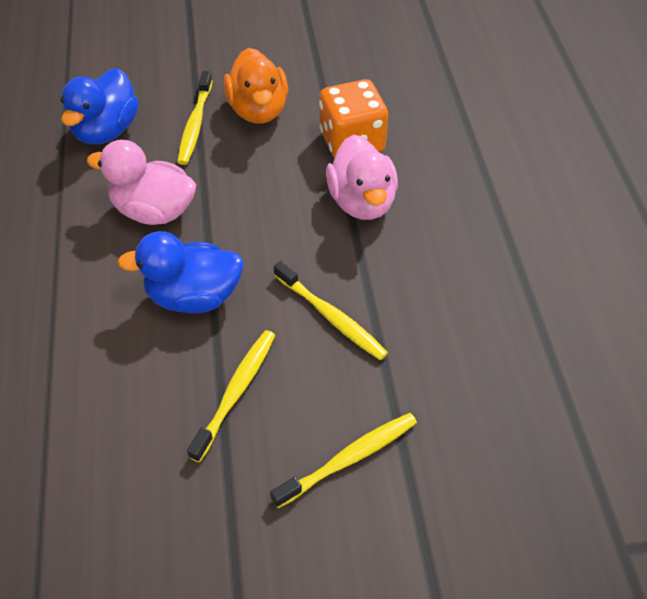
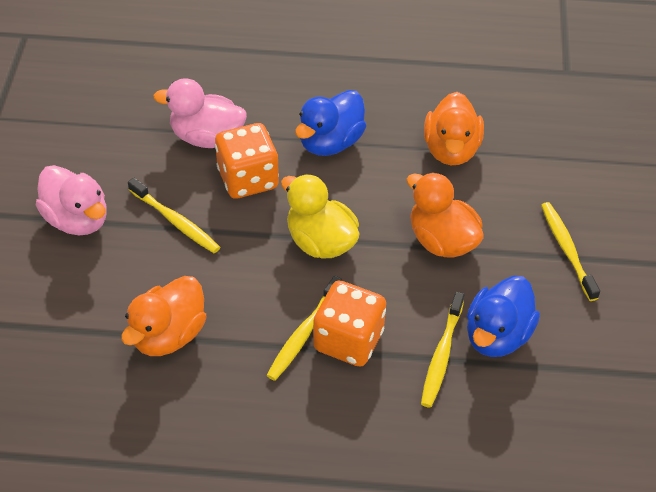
orange dice: 1 -> 2
orange duck: 1 -> 3
yellow duck: 0 -> 1

